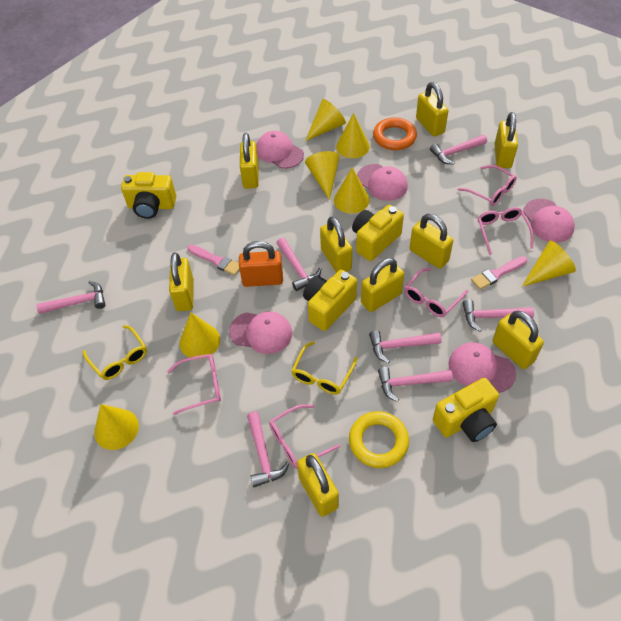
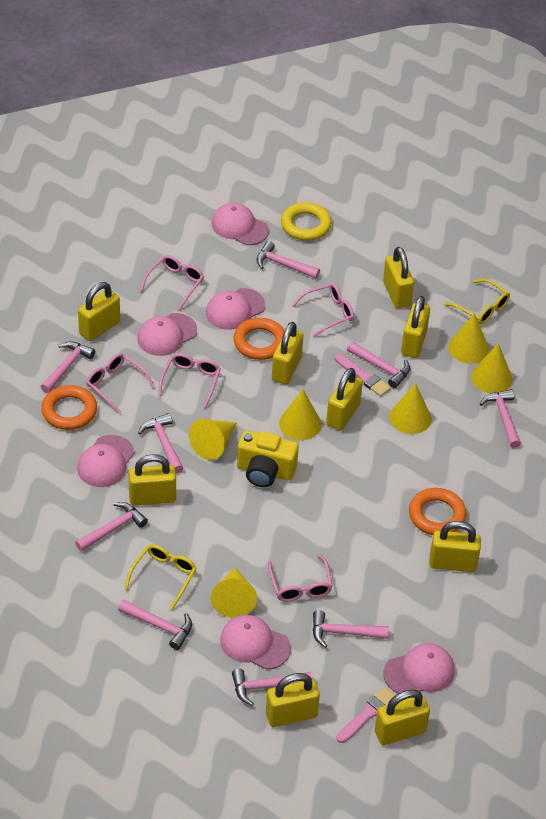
orange padlock: 1 -> 0
orange ring: 1 -> 3
pink cap: 5 -> 6
pink hammer: 7 -> 9
yellow camera: 4 -> 1
yellow cone: 7 -> 6

